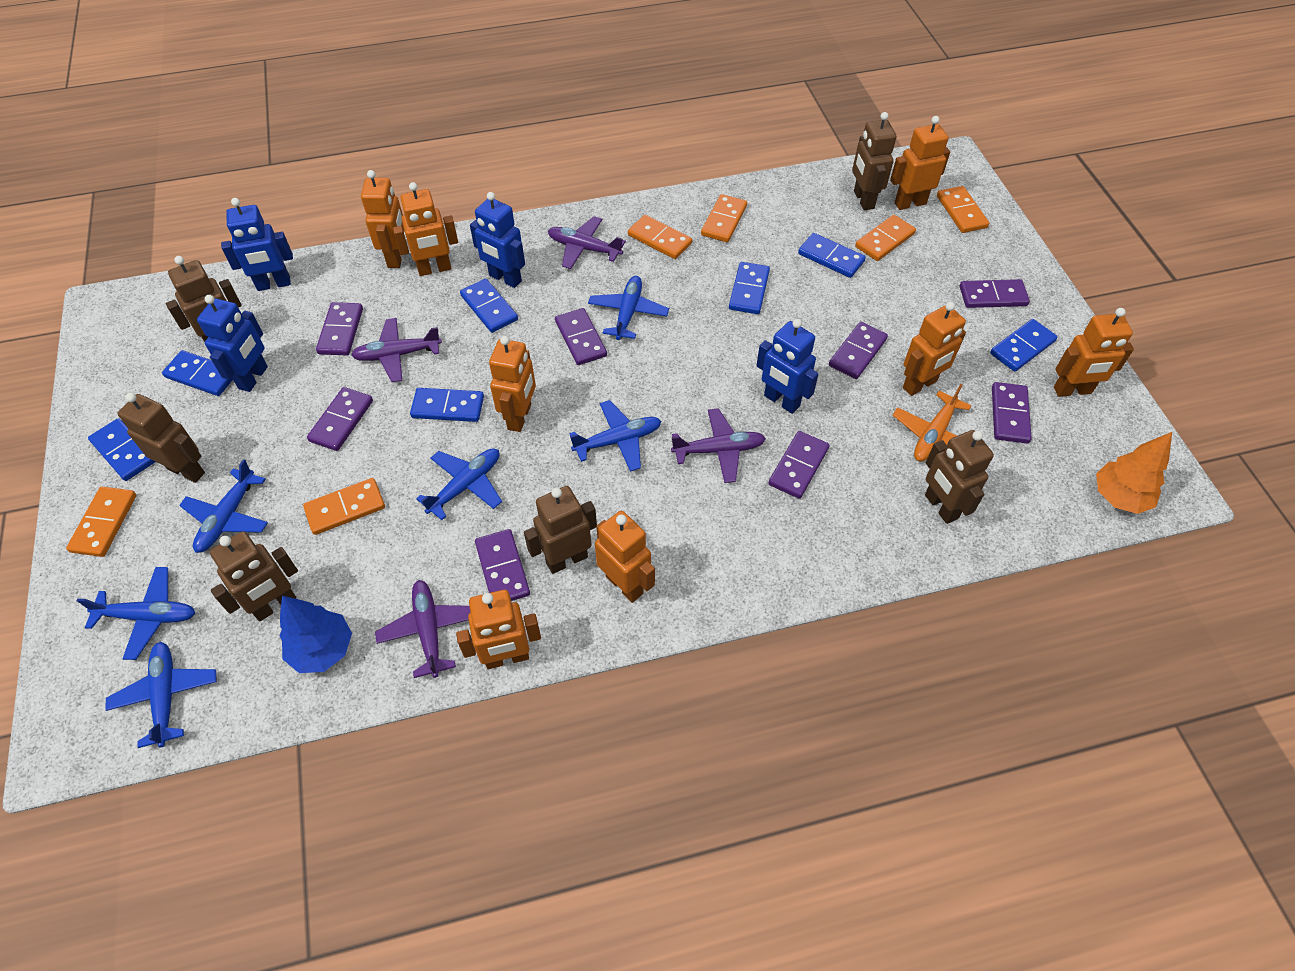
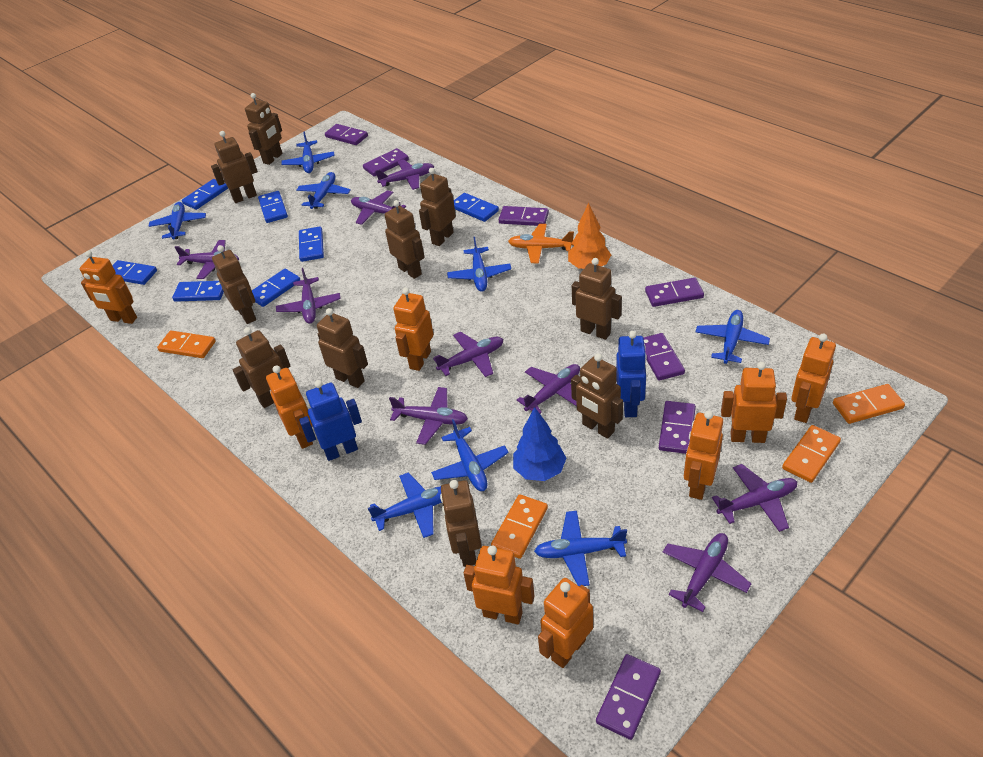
blue plane: 6 -> 8
blue robot: 4 -> 2
brown robot: 6 -> 10
orange domino: 6 -> 4
purple domino: 8 -> 7
purple plane: 4 -> 9

